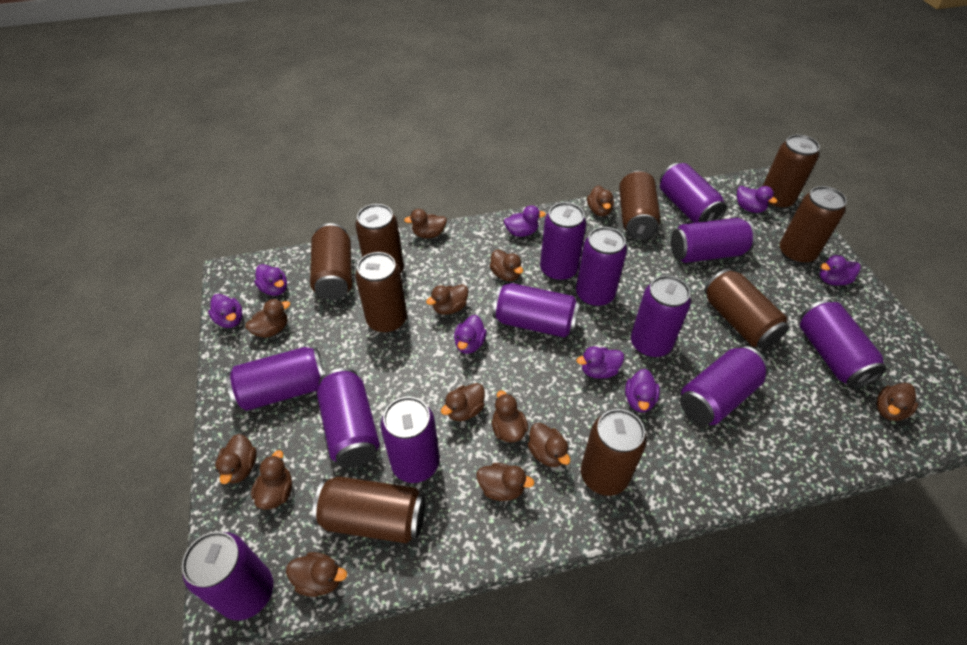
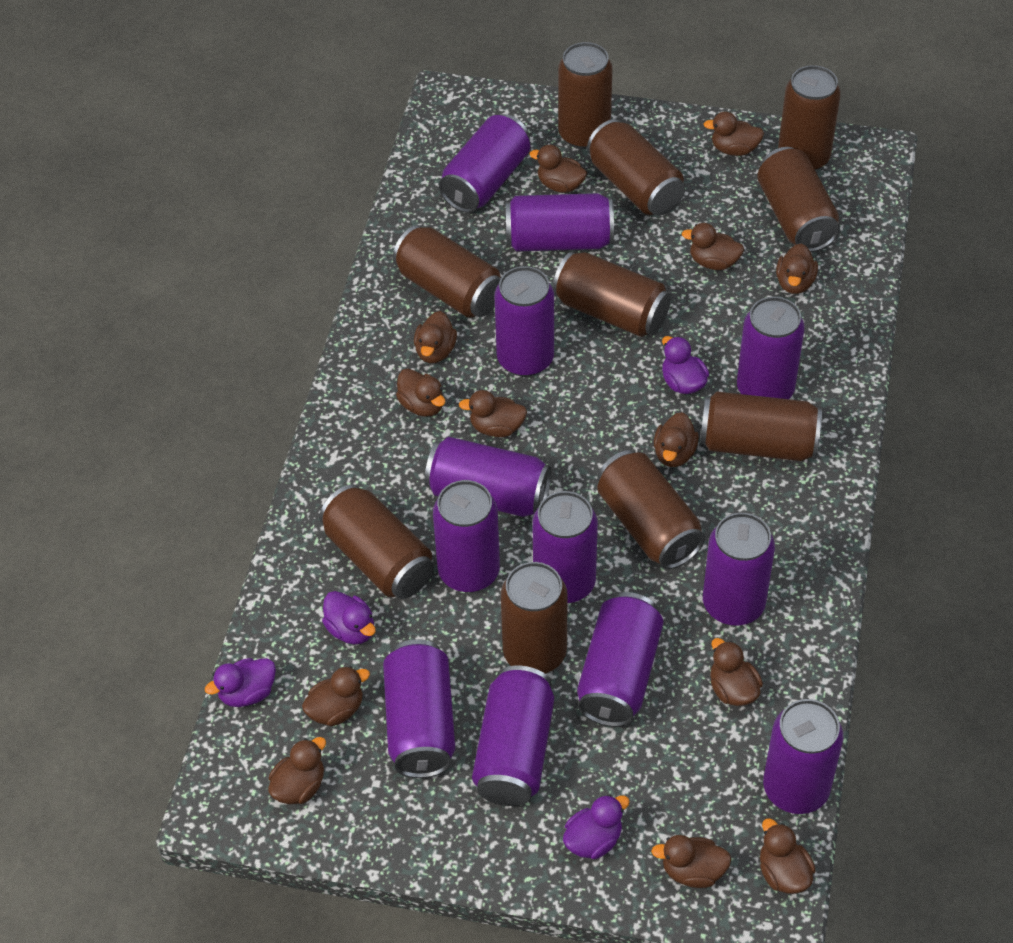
brown can: 9 -> 10
purple duck: 8 -> 4

